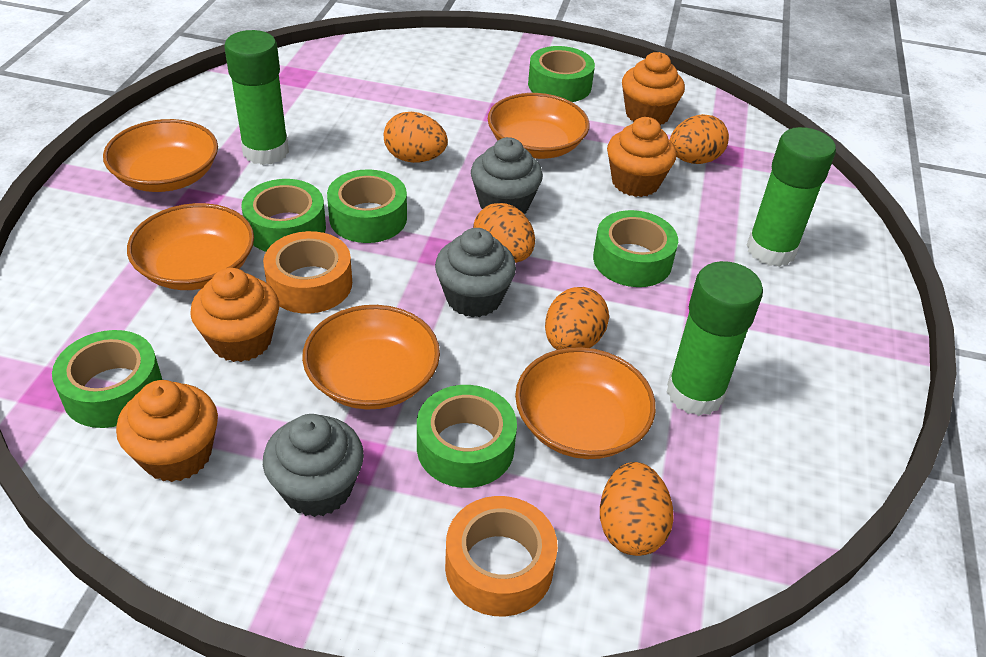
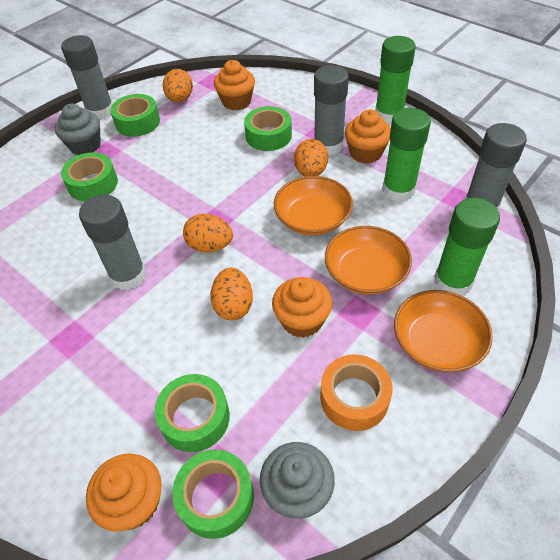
green tape: 6 -> 5
grey cupcake: 3 -> 2
grey glue stick: 0 -> 4
orange bowl: 5 -> 3
orange egg: 5 -> 4
orange tape: 2 -> 1

